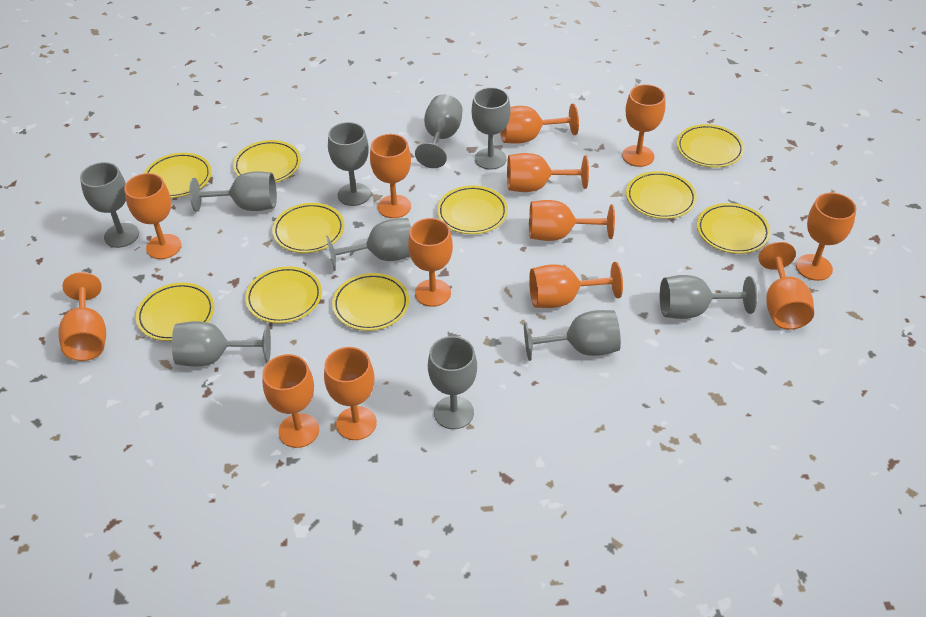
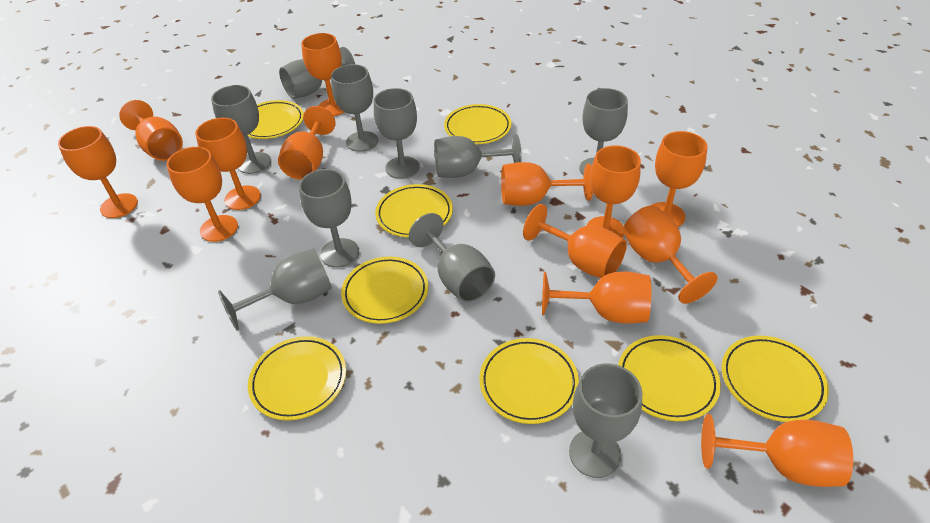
yellow plate: 10 -> 8

